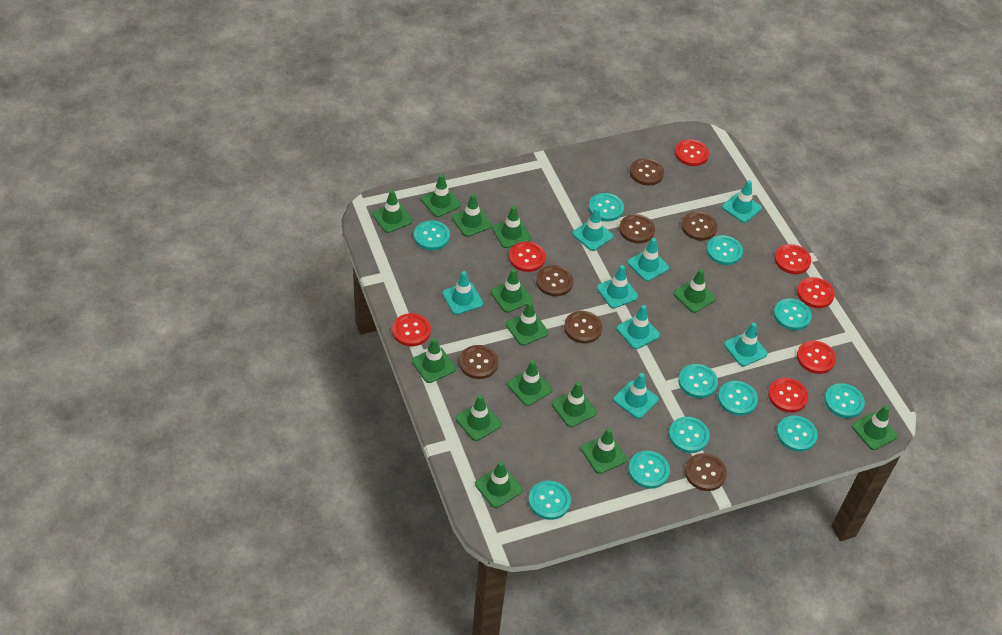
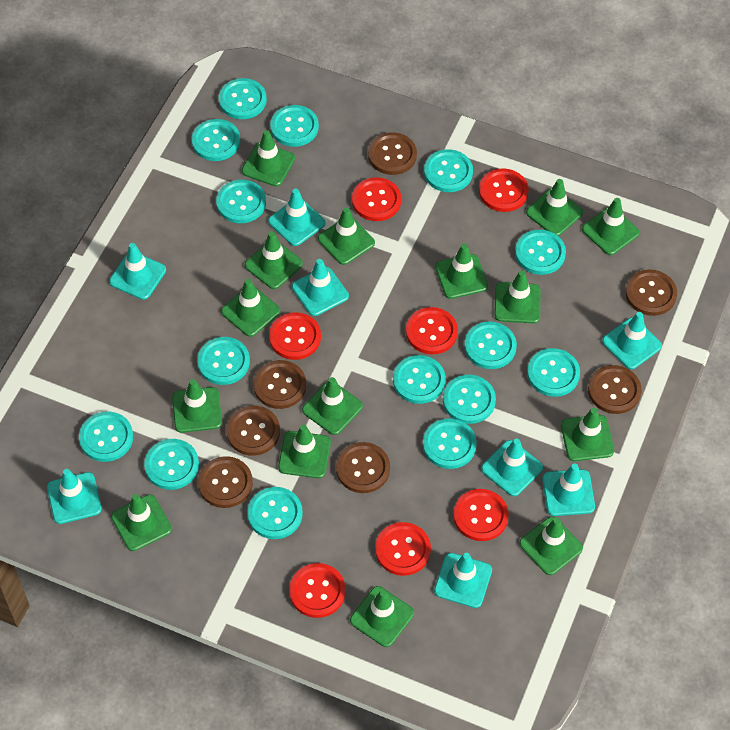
green traffic cone: 14 -> 15
turquoise button: 11 -> 15

